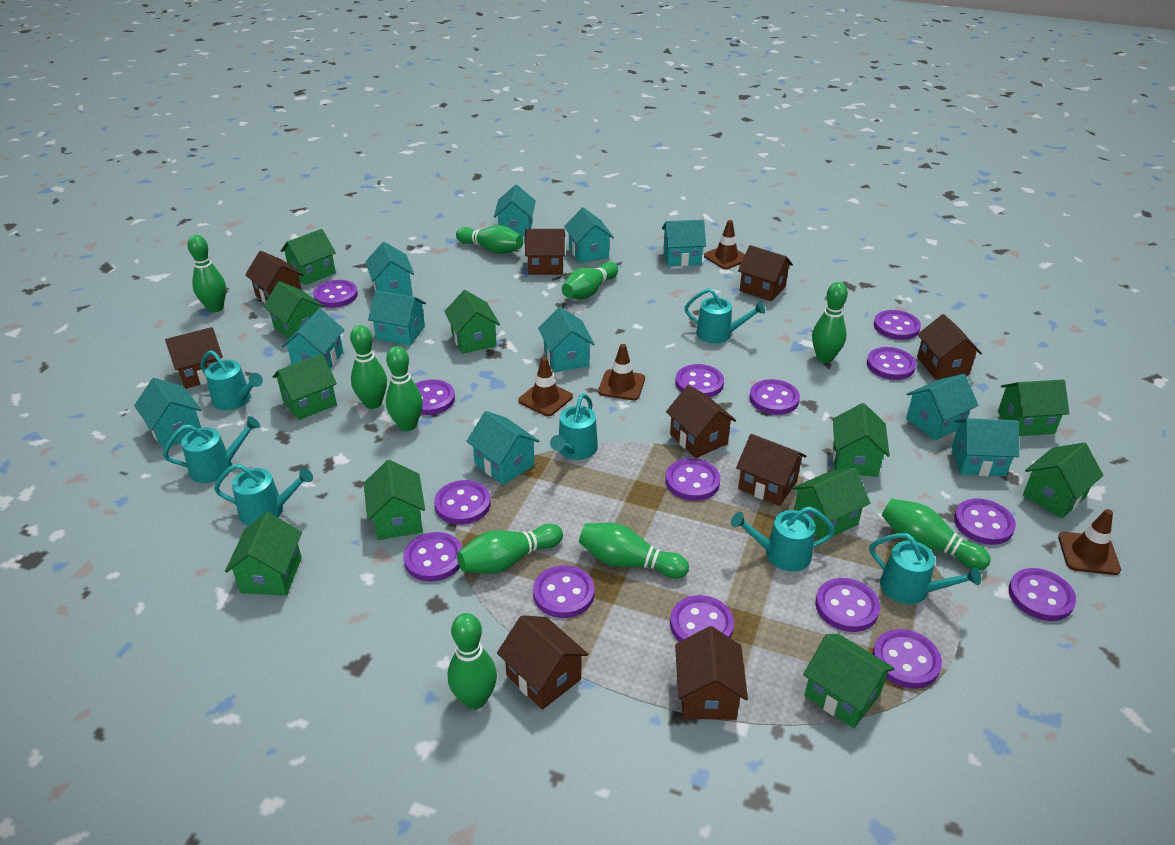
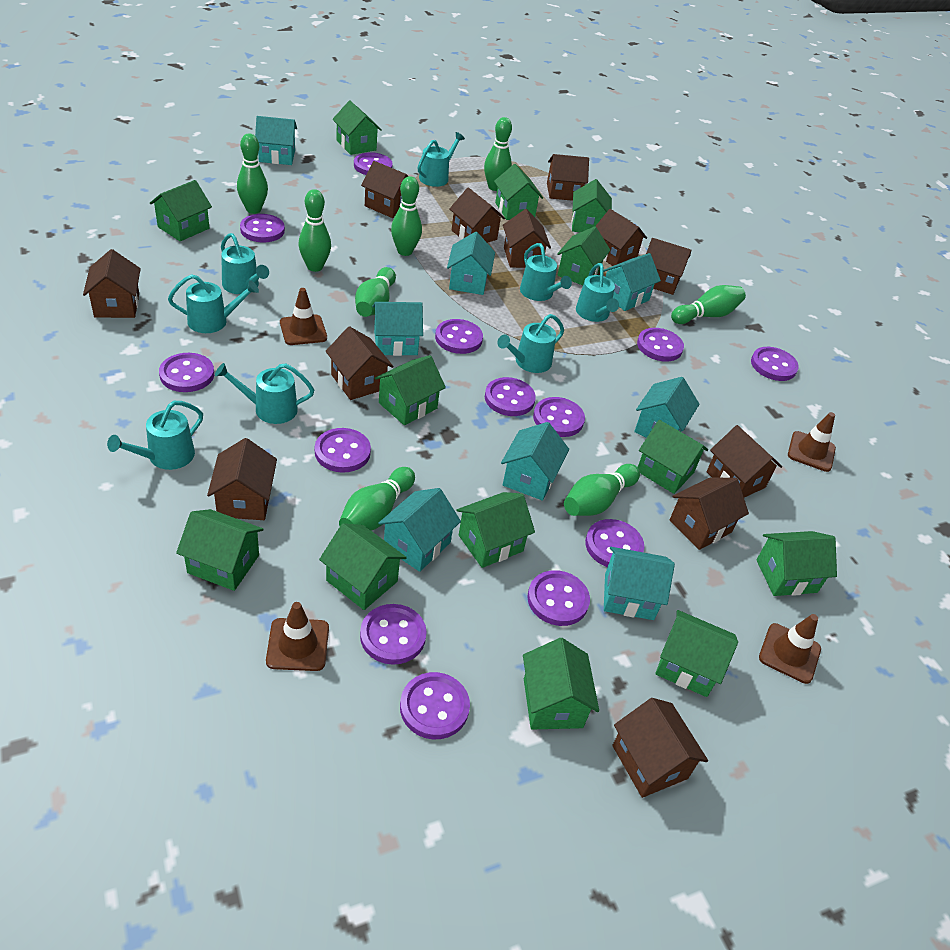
brown house: 9 -> 12
green bowling pin: 10 -> 8
green house: 11 -> 13
purple button: 15 -> 13
turquoise house: 11 -> 8
turquoise watering can: 7 -> 8

